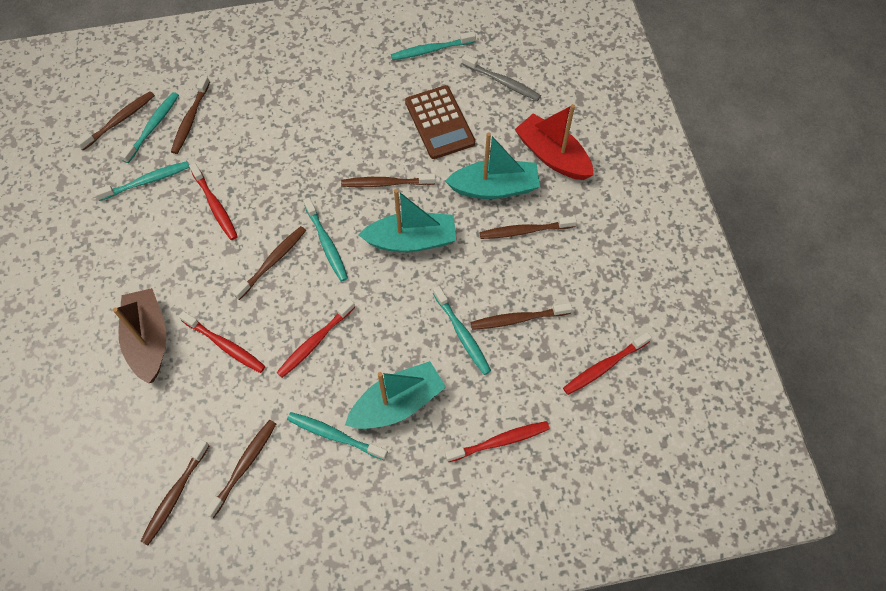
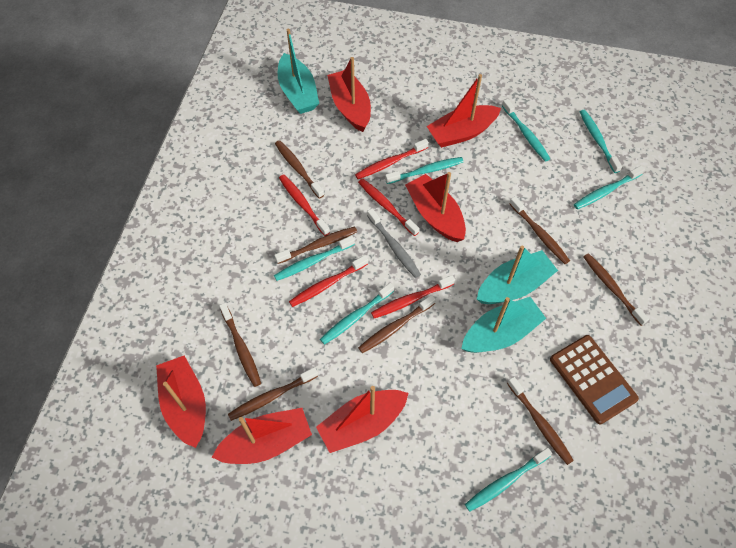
brown boat: 1 -> 0
red boat: 1 -> 6
turquoise toothbrush: 6 -> 7

